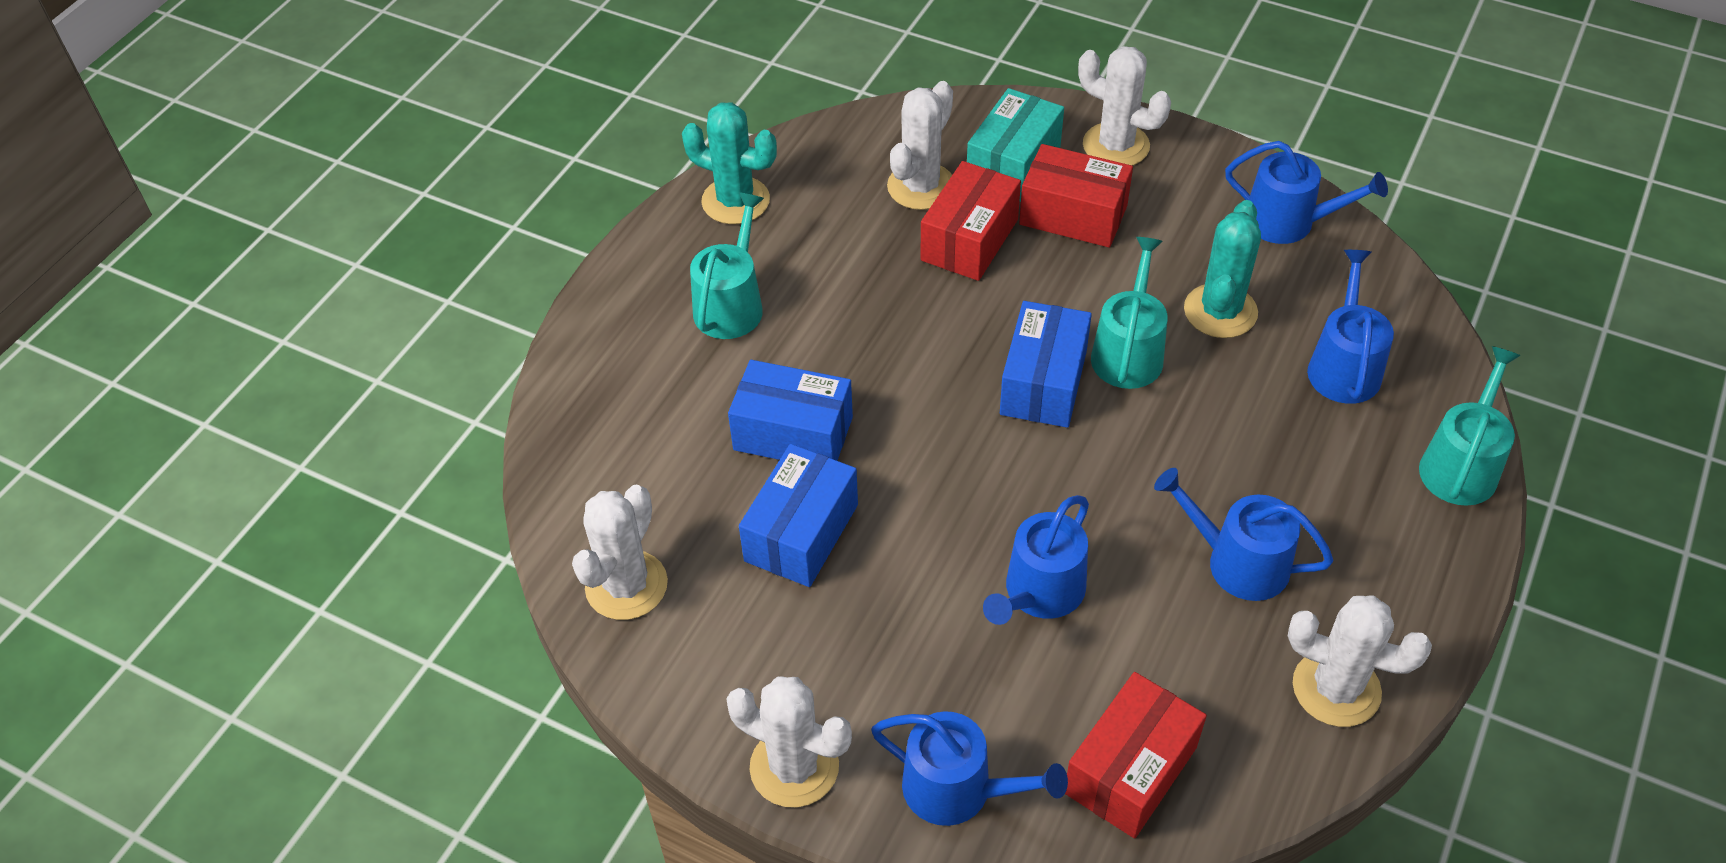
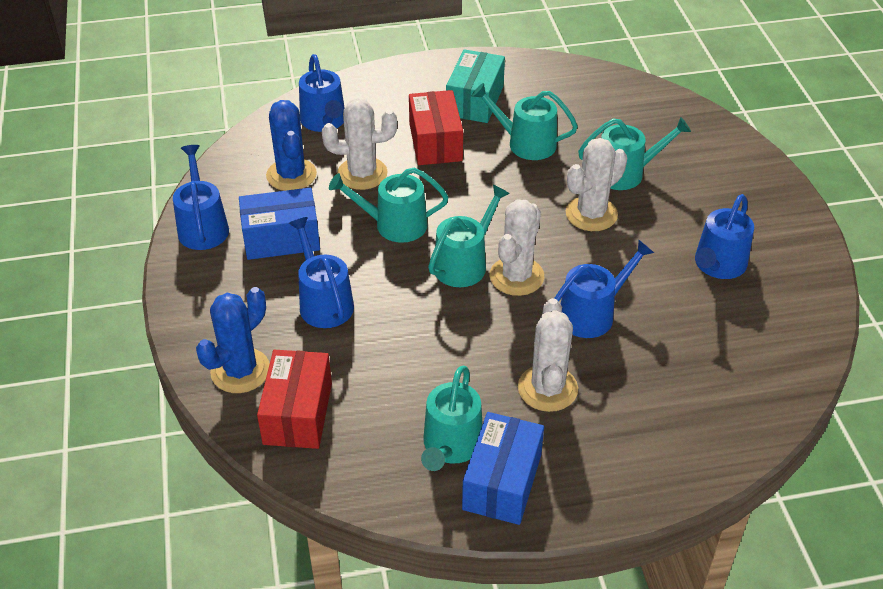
blue box: 3 -> 2
blue cactus: 0 -> 2
red box: 3 -> 2
turquoise cactus: 2 -> 0
turquoise watering can: 3 -> 5
white cactus: 5 -> 4

